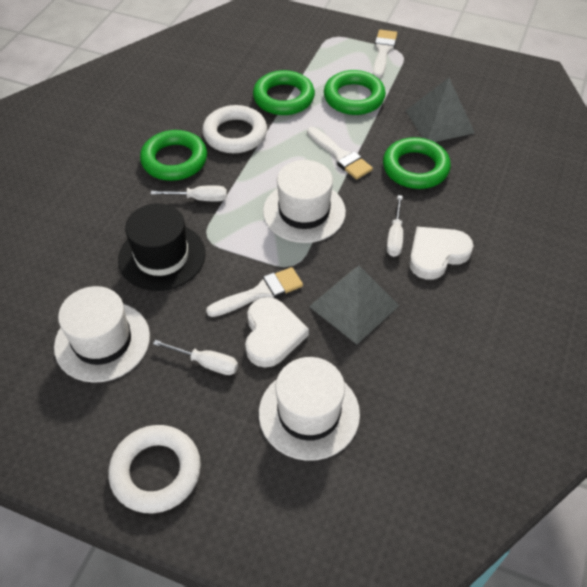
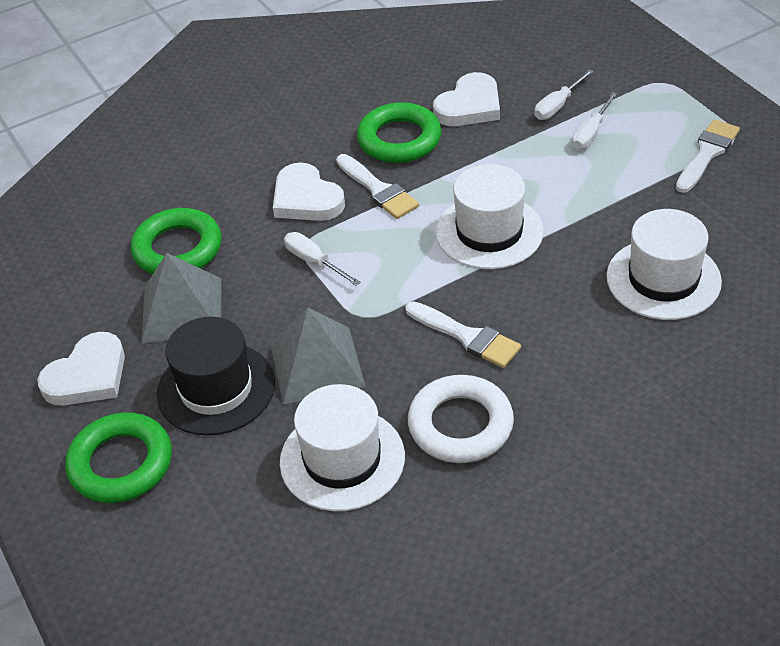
green ring: 4 -> 3
white heart: 2 -> 3
white ring: 2 -> 1

